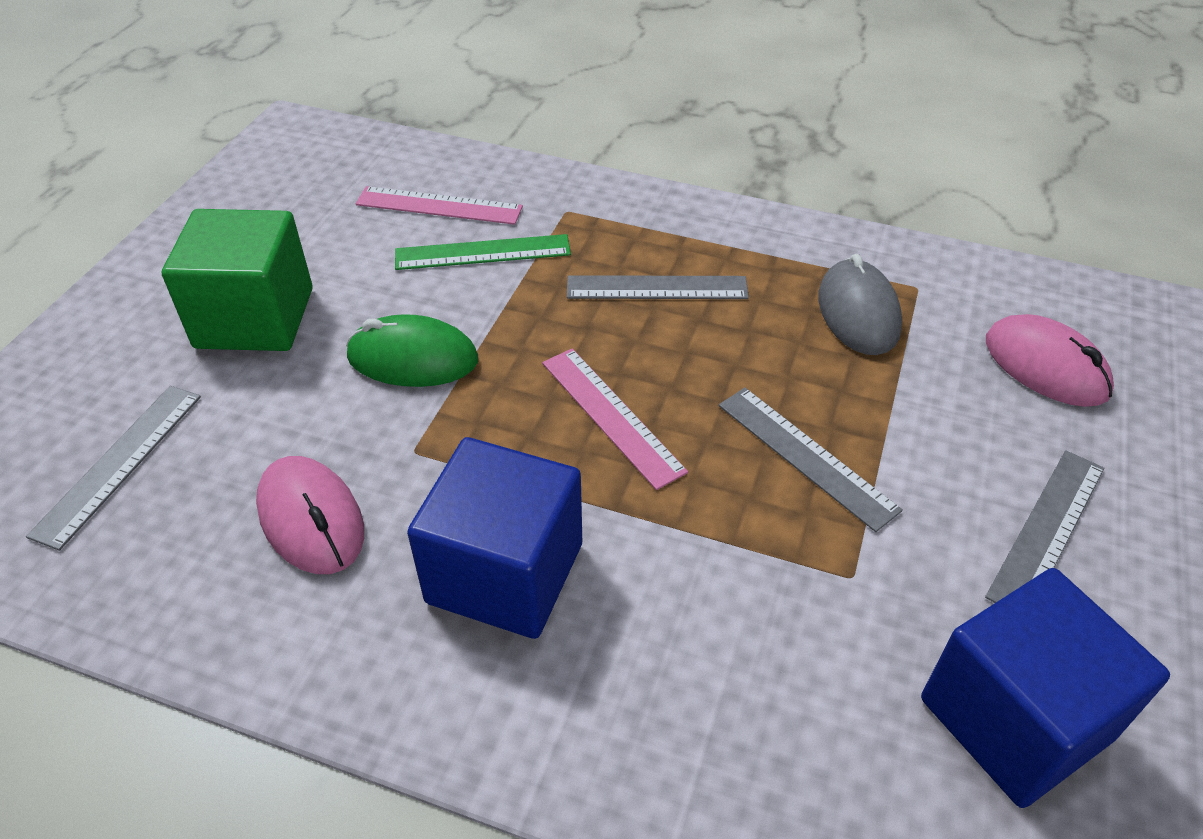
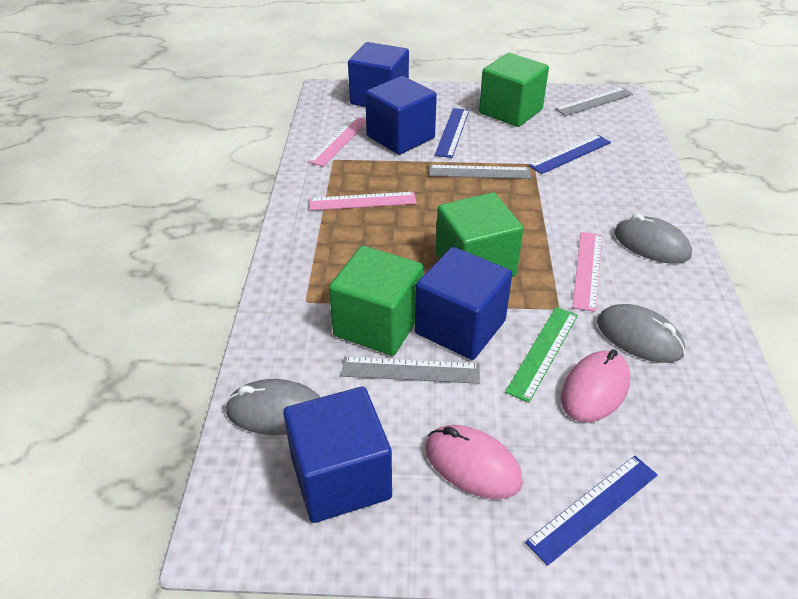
blue cube: 2 -> 4
blue ruler: 0 -> 3
green cube: 1 -> 3
green mouse: 1 -> 0
grey mouse: 1 -> 3
grey ruler: 4 -> 3
pink ruler: 2 -> 3

